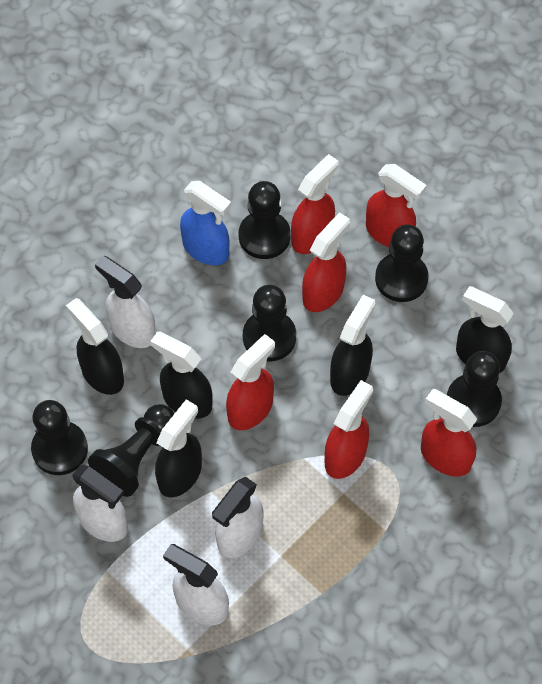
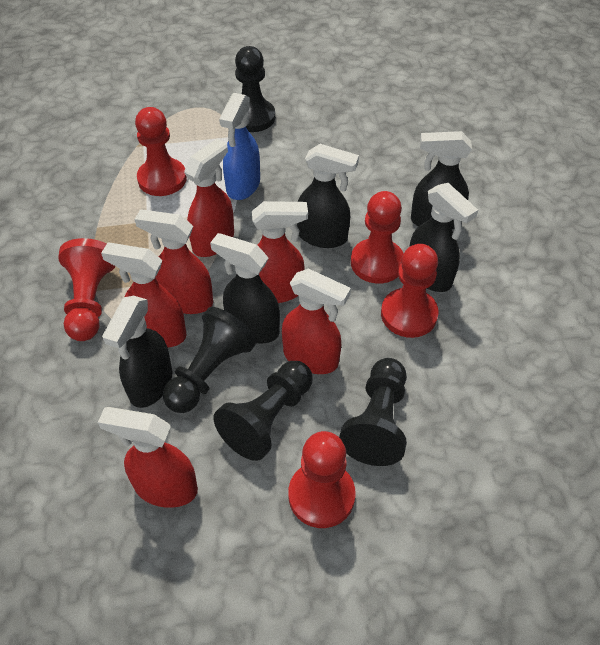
black pawn: 6 -> 4
red pawn: 0 -> 5
white spray bottle: 4 -> 0

